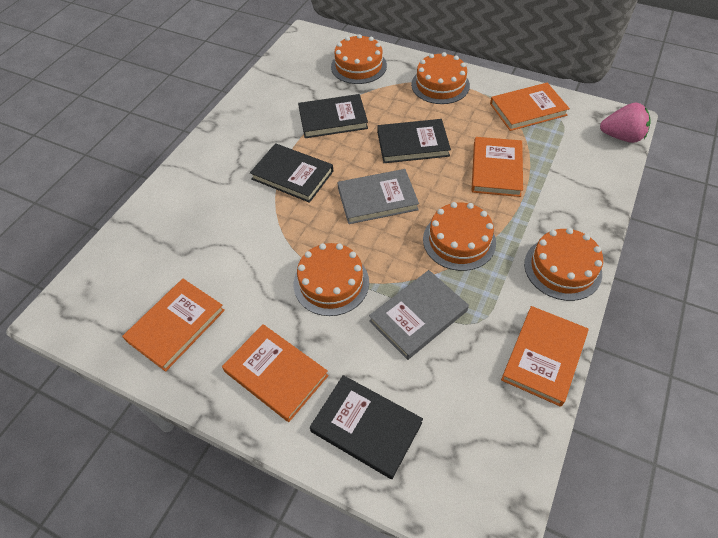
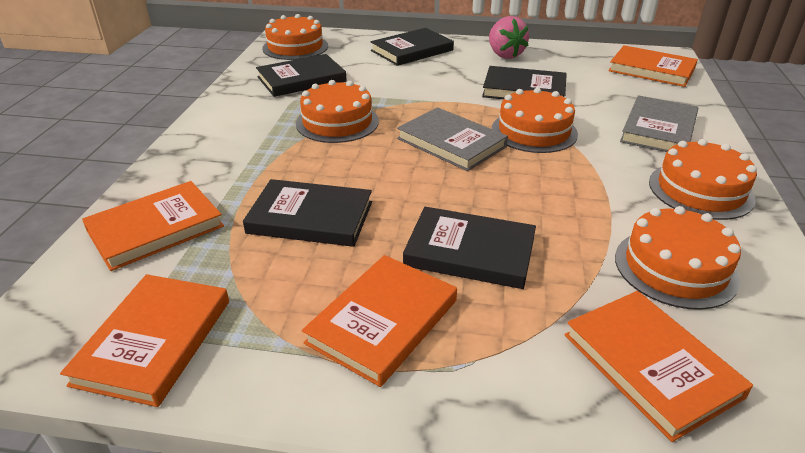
black book: 4 -> 5

